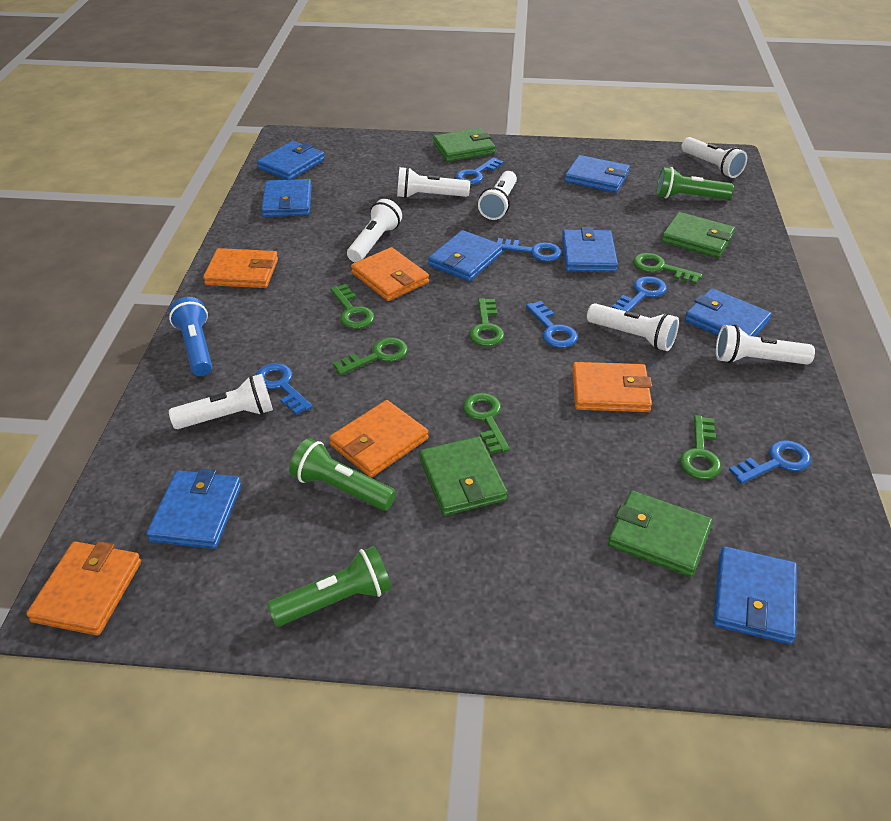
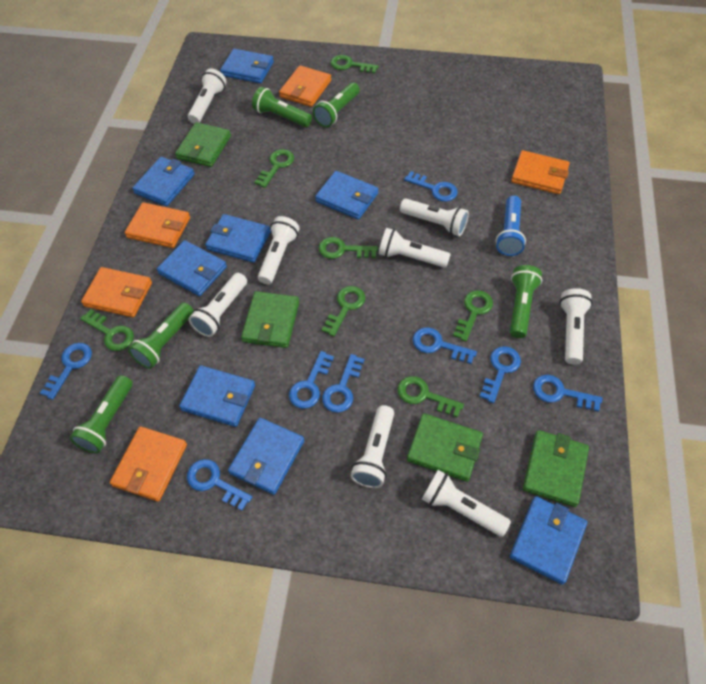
blue key: 6 -> 8
green flashlight: 3 -> 5
green key: 6 -> 7
white flashlight: 7 -> 8

